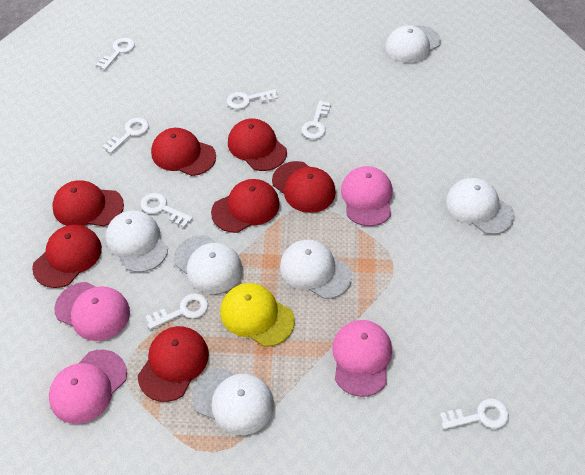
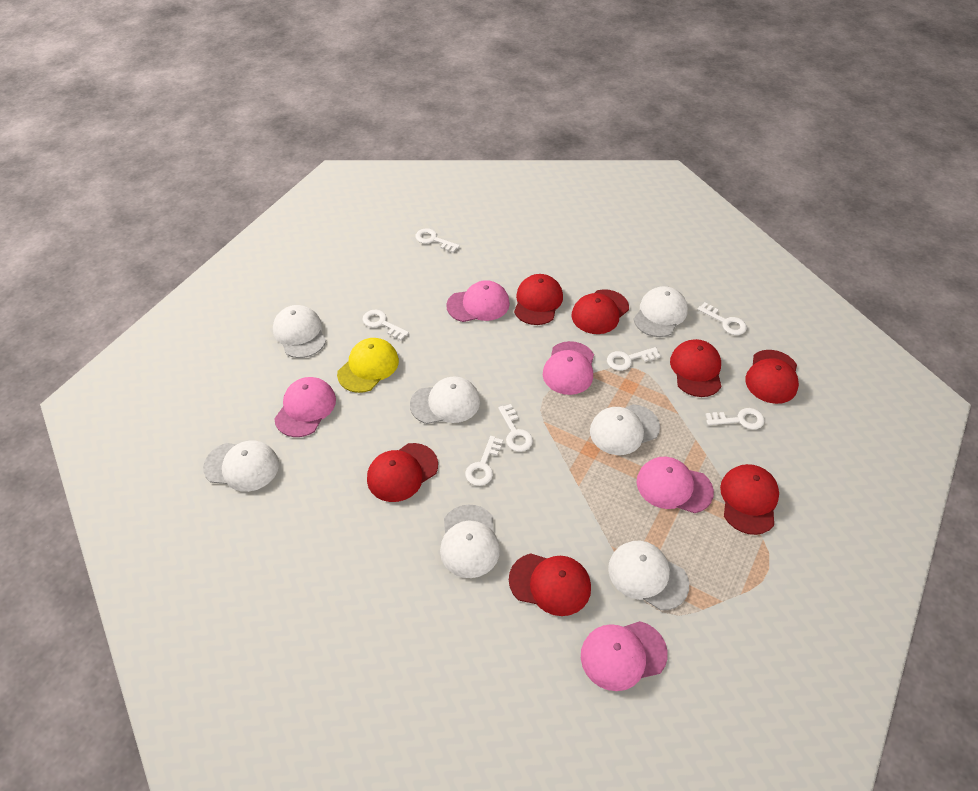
pink cap: 4 -> 5
white cap: 6 -> 7

